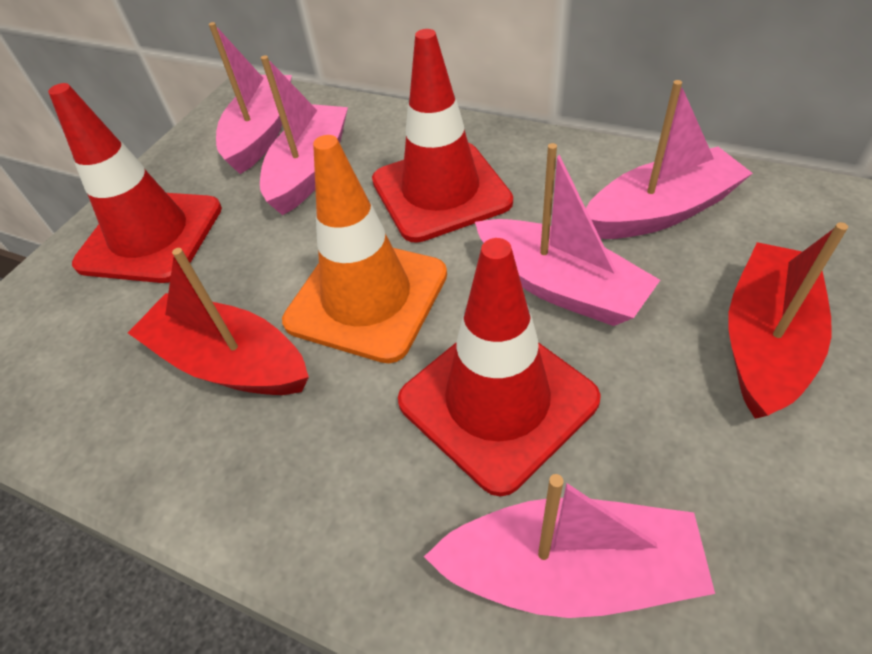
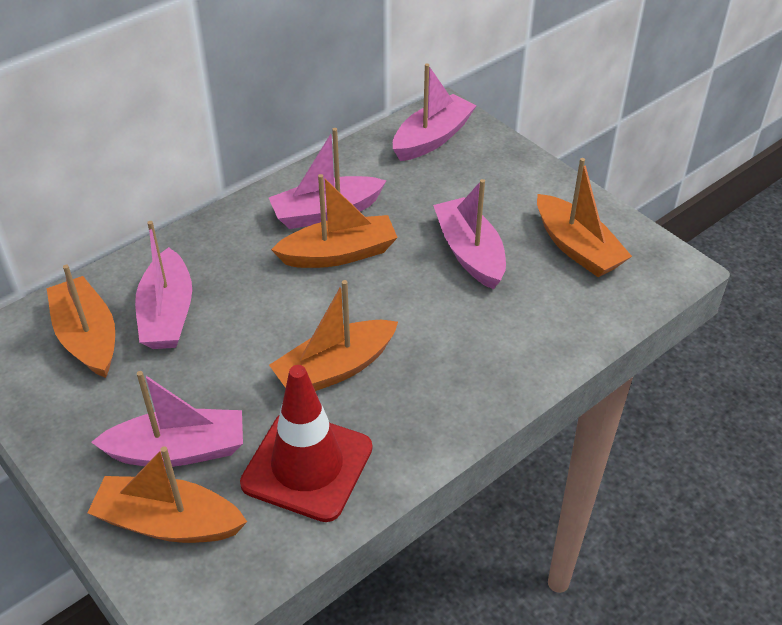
orange boat: 0 -> 5
orange traffic cone: 1 -> 0
red boat: 2 -> 0
red traffic cone: 3 -> 1

